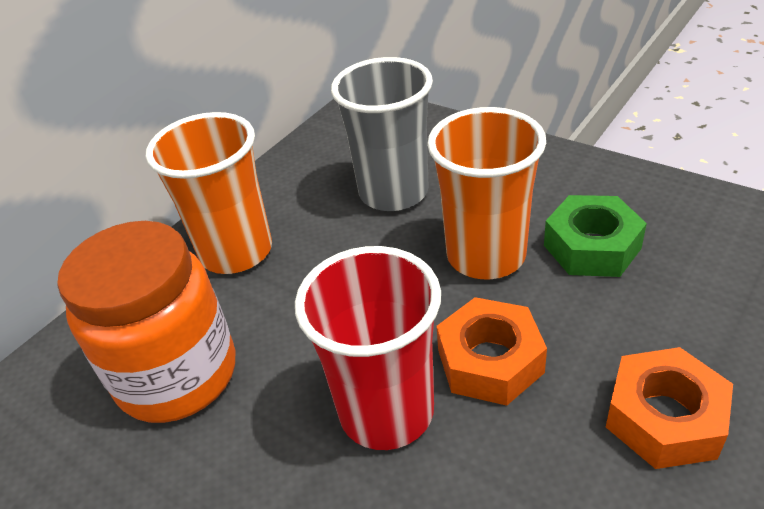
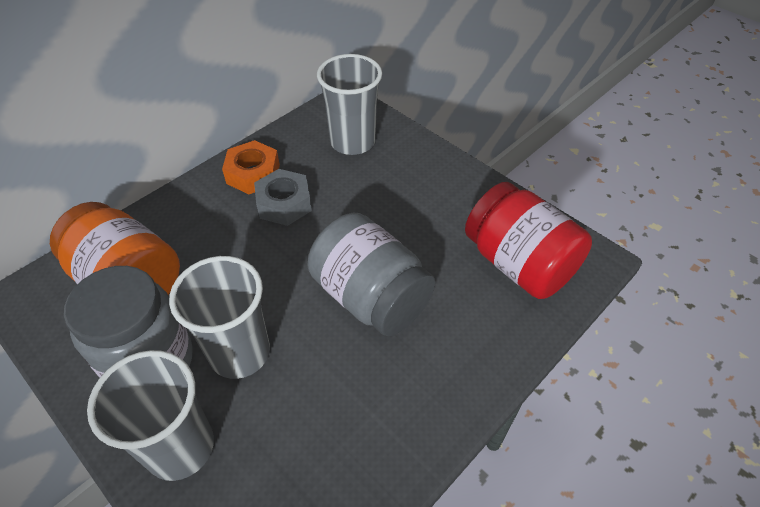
green nut: 1 -> 0
grey cup: 1 -> 3
grey jar: 0 -> 2
grey nut: 0 -> 1
orange cup: 2 -> 0
orange nut: 2 -> 1
red cup: 1 -> 0
red jar: 0 -> 1

